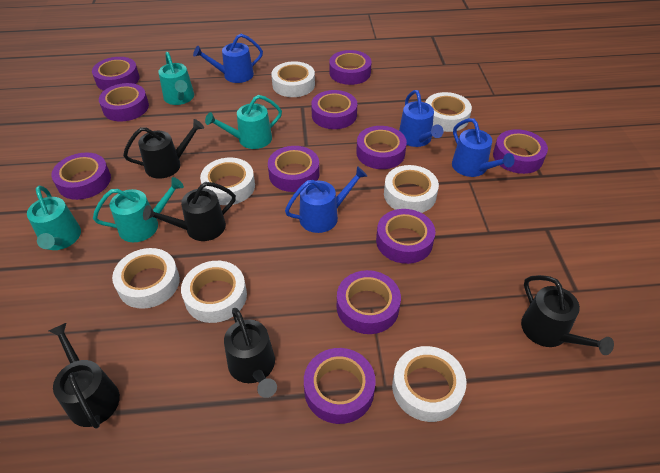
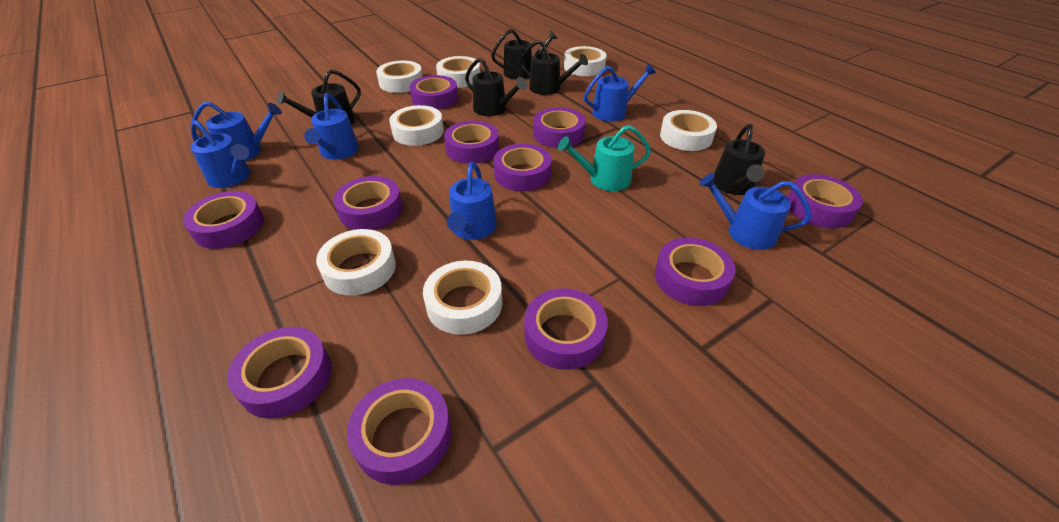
blue watering can: 4 -> 6
turquoise watering can: 4 -> 1

